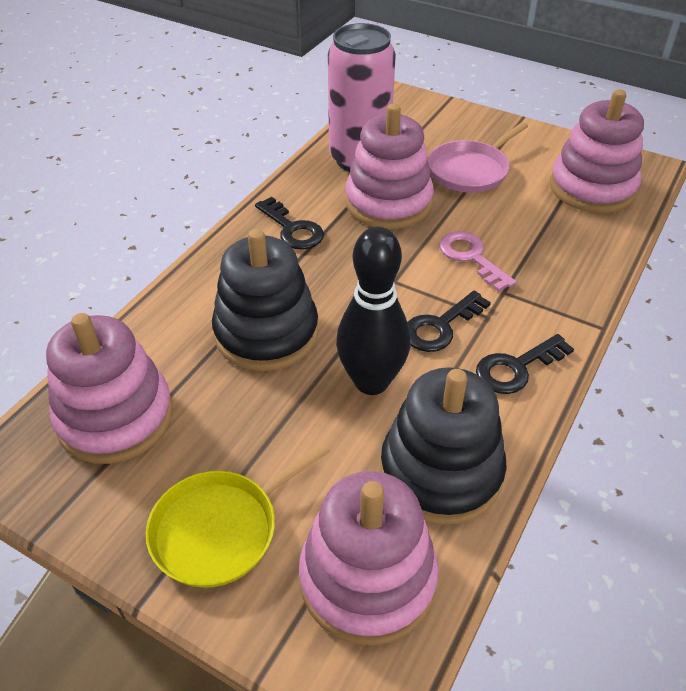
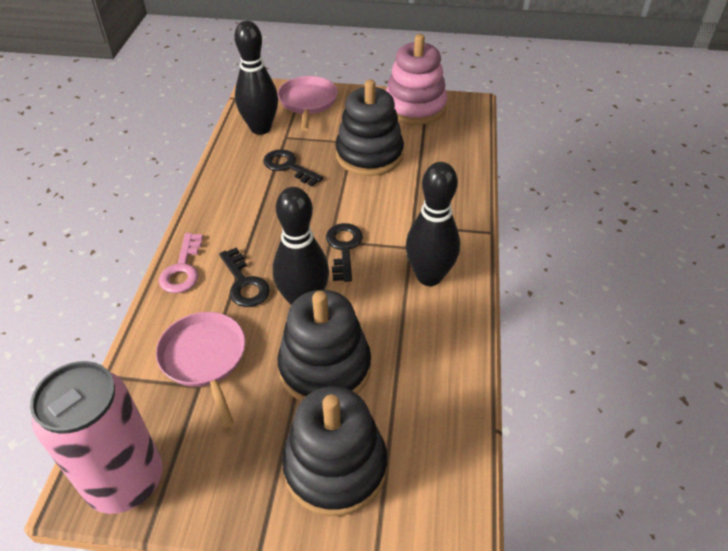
black bowling pin: 1 -> 3
black stacking toy: 2 -> 3
pink pan: 1 -> 2
pink stacking toy: 4 -> 1
yellow pan: 1 -> 0

